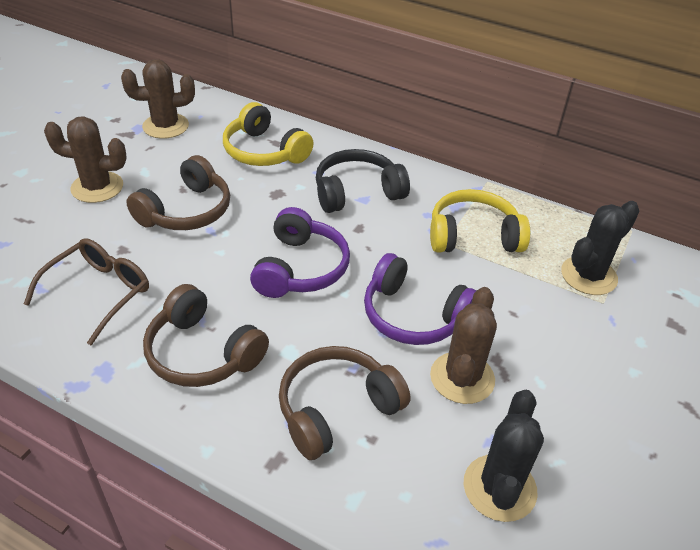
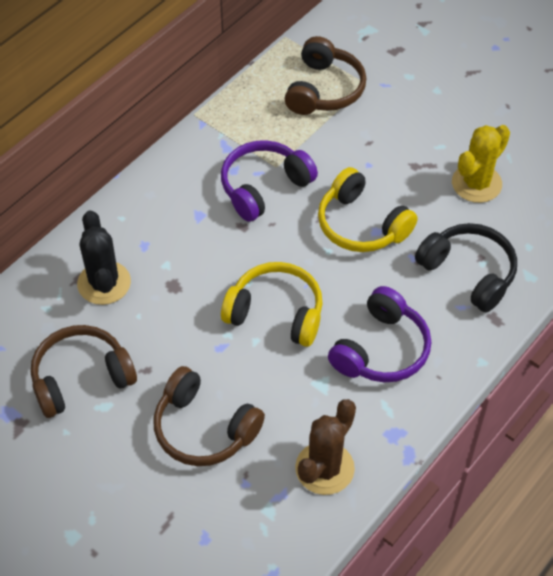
black cactus: 2 -> 1
brown cactus: 3 -> 1
brown glasses: 1 -> 0
yellow cactus: 0 -> 1

